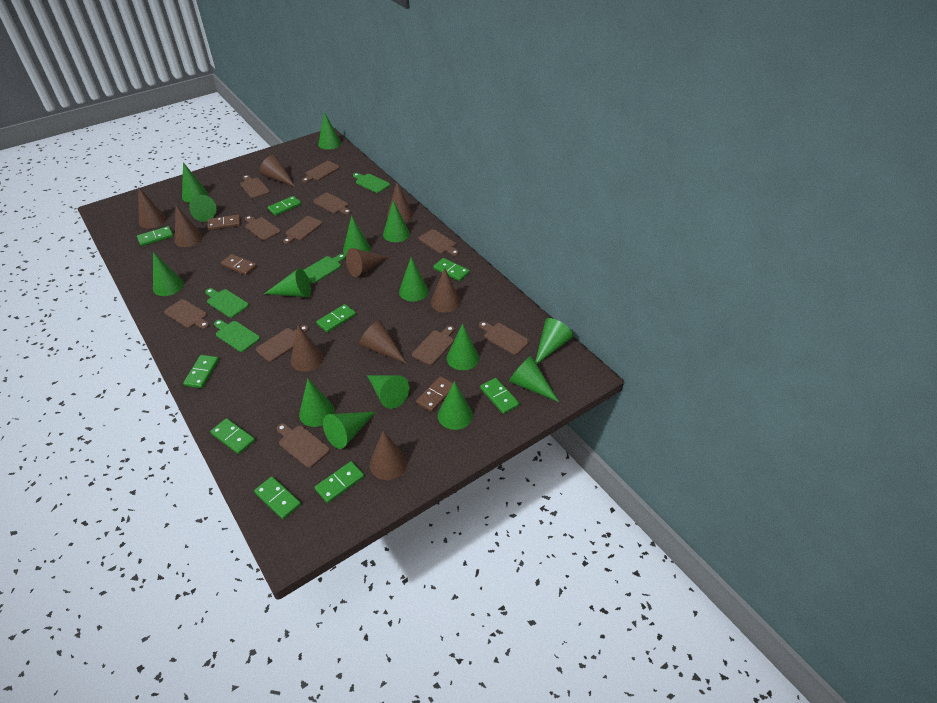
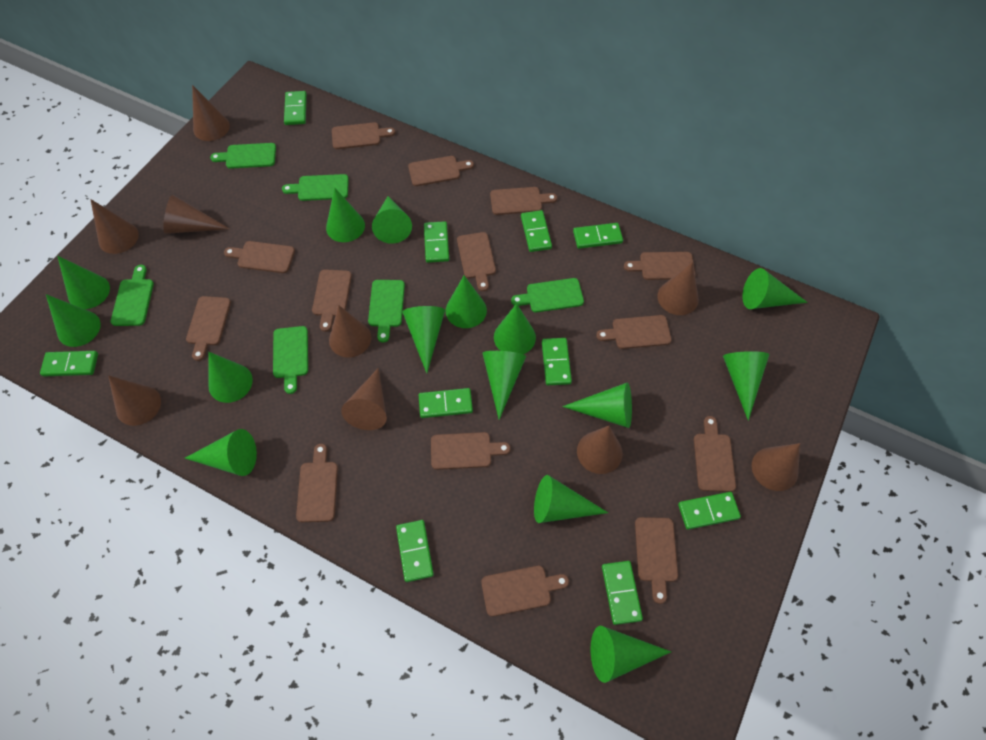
brown cutting board: 11 -> 14
brown domino: 3 -> 0
green cutting board: 4 -> 6
green domino: 9 -> 10

